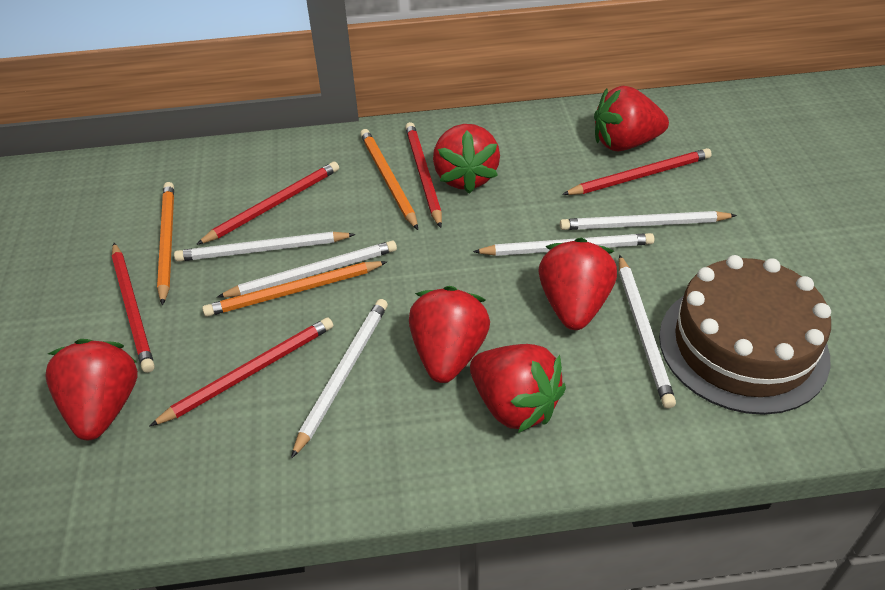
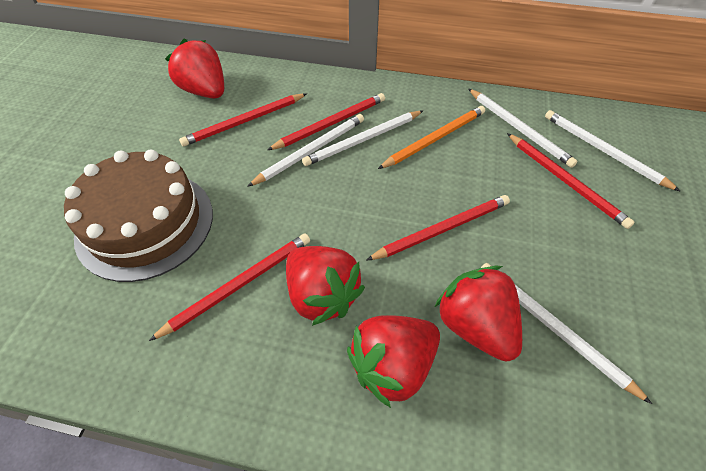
orange pencil: 3 -> 1
red strawberry: 6 -> 4
white pencil: 6 -> 5

